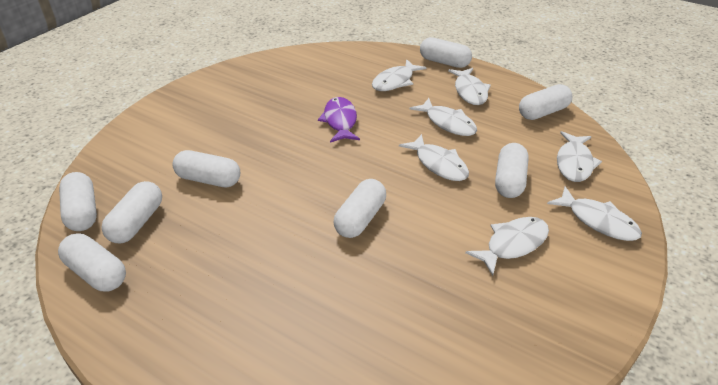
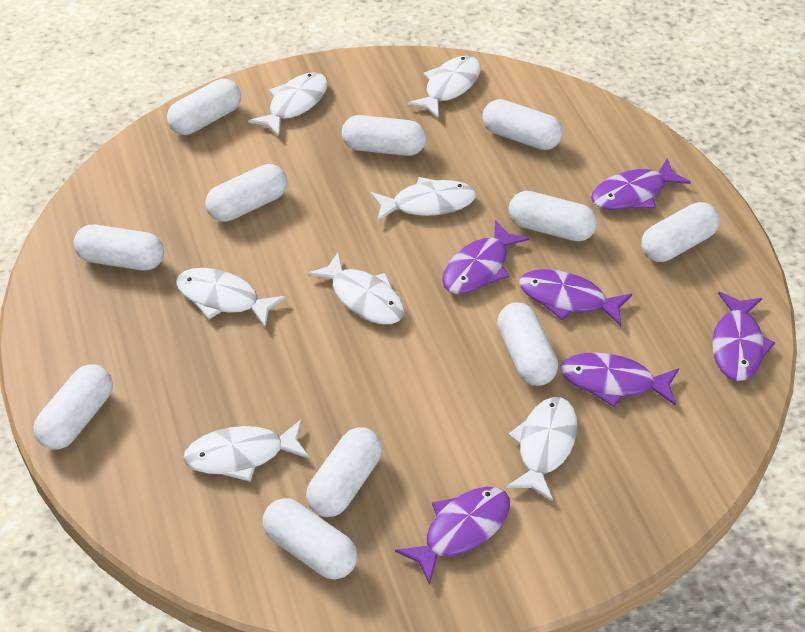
purple fish: 1 -> 6
white capsule: 8 -> 11

